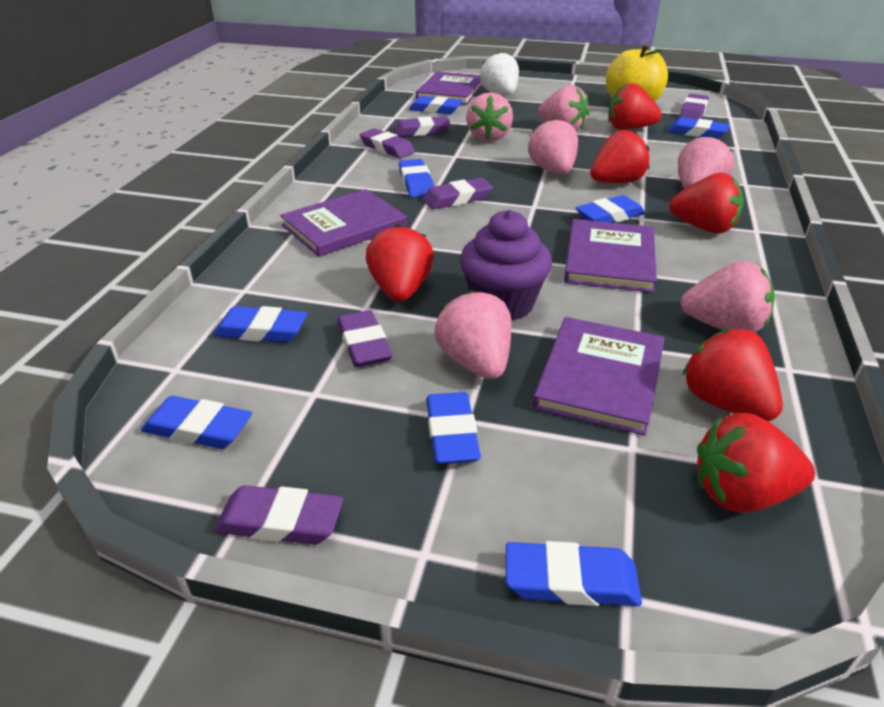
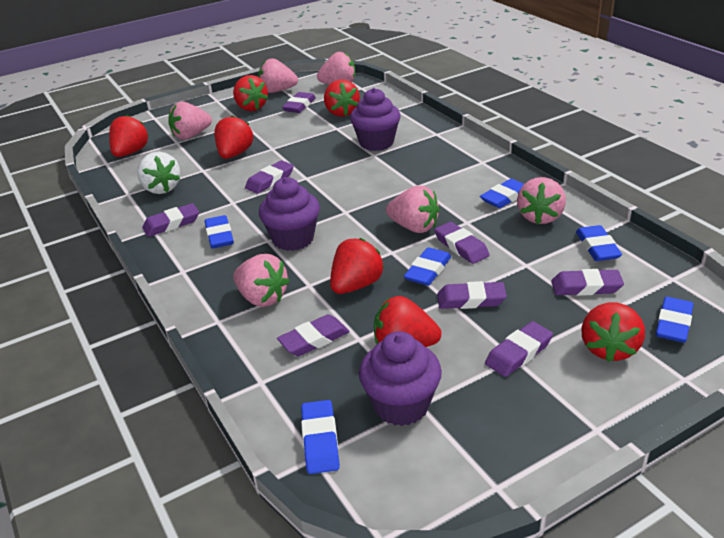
blue eraser: 8 -> 6
purple book: 4 -> 0
purple cupcake: 1 -> 3
purple eraser: 6 -> 8
red strawberry: 6 -> 7
yellow apple: 1 -> 0

